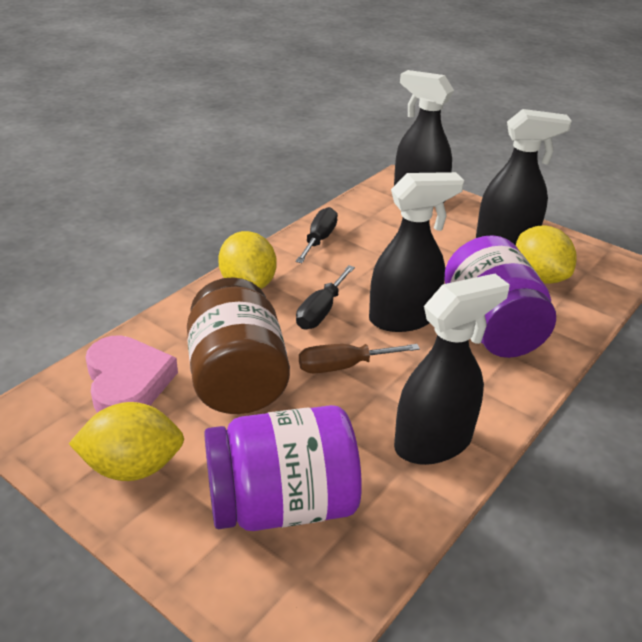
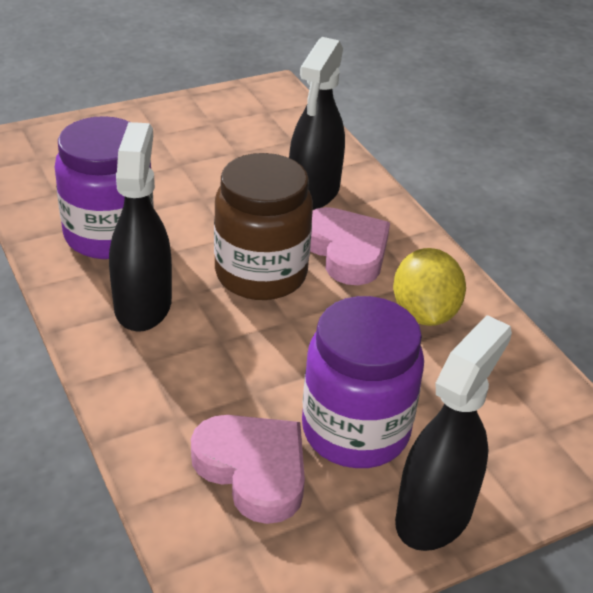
black screwdriver: 2 -> 0
black spray bottle: 4 -> 3
brown screwdriver: 1 -> 0
pink heart: 1 -> 2
yellow lemon: 3 -> 1

